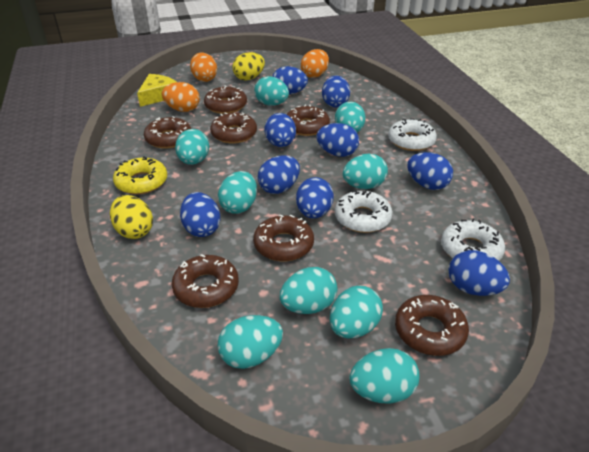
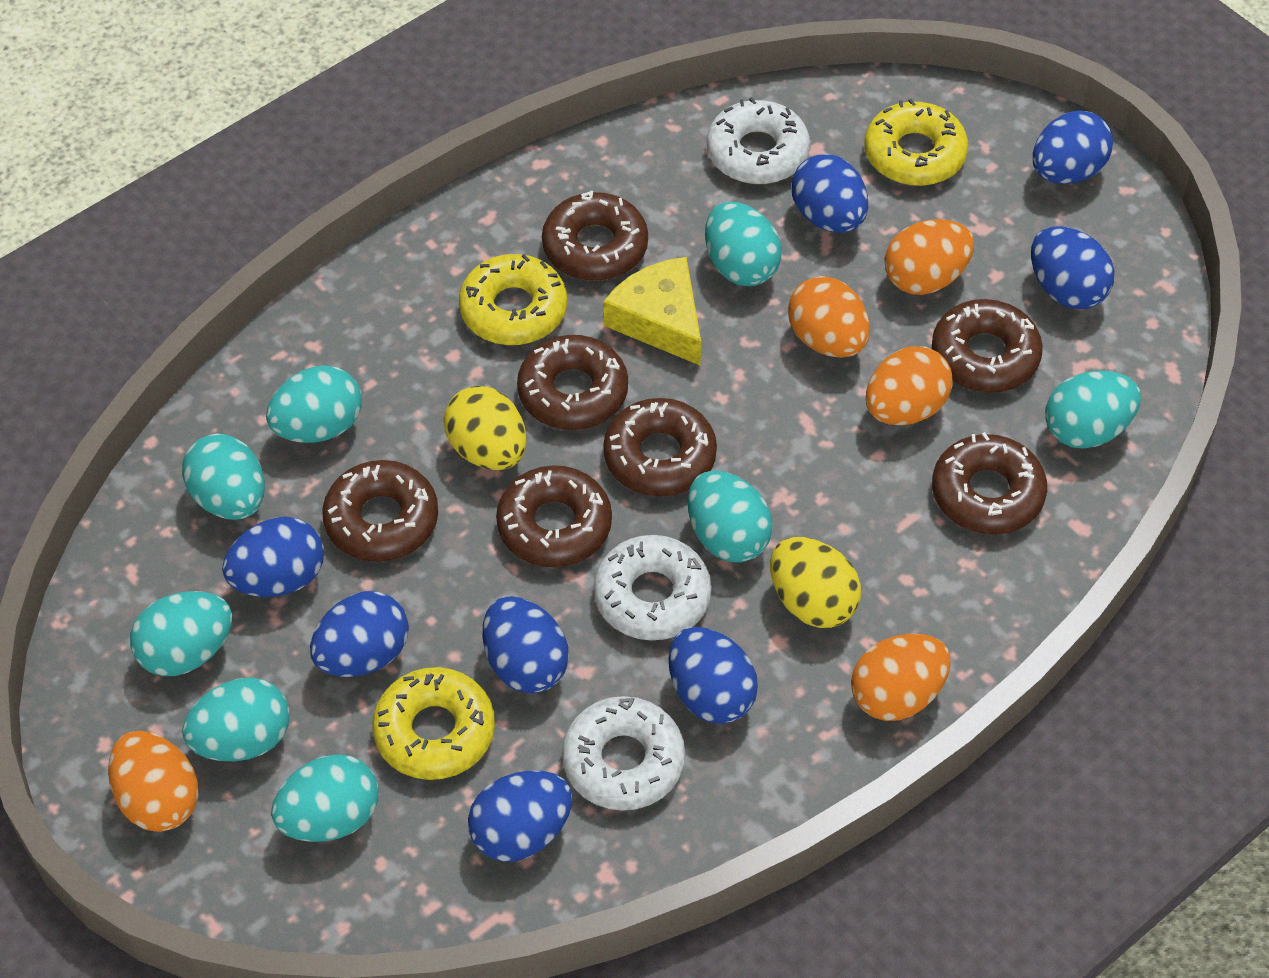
blue egg: 9 -> 8
orange egg: 3 -> 5
turquoise egg: 9 -> 8
yellow donut: 1 -> 3

